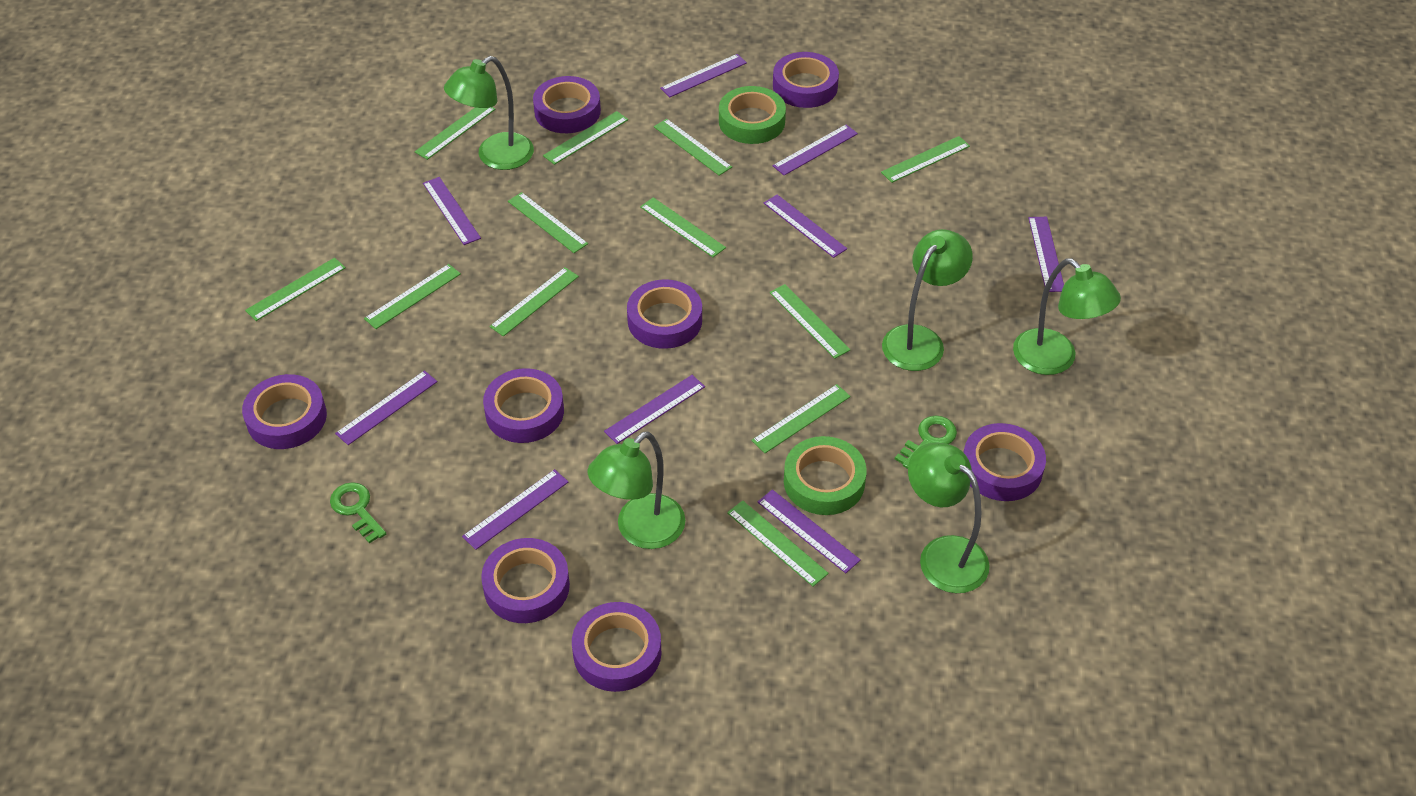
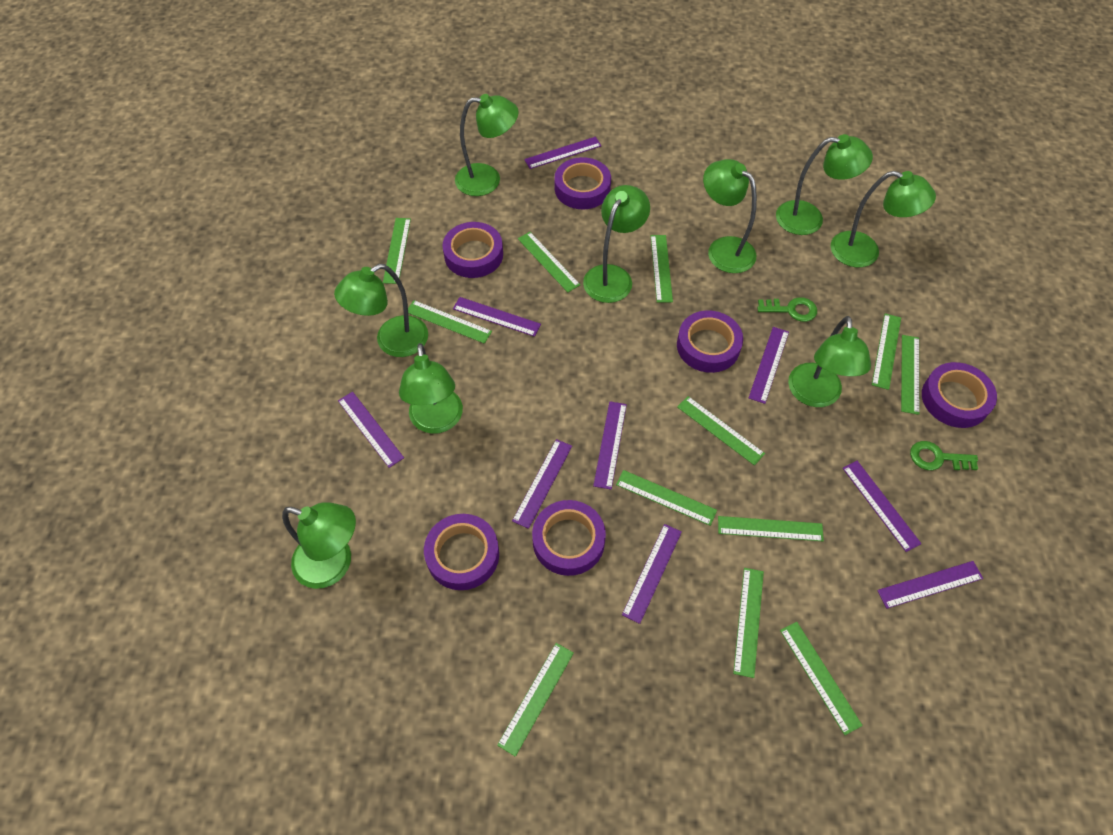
green lamp: 5 -> 9
green tape: 2 -> 0
purple tape: 8 -> 6

